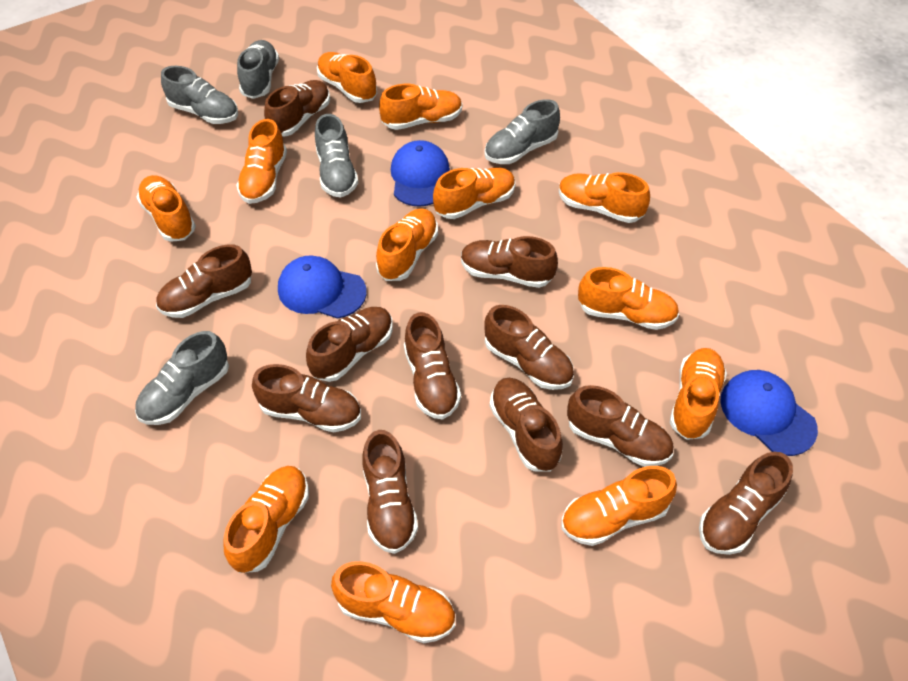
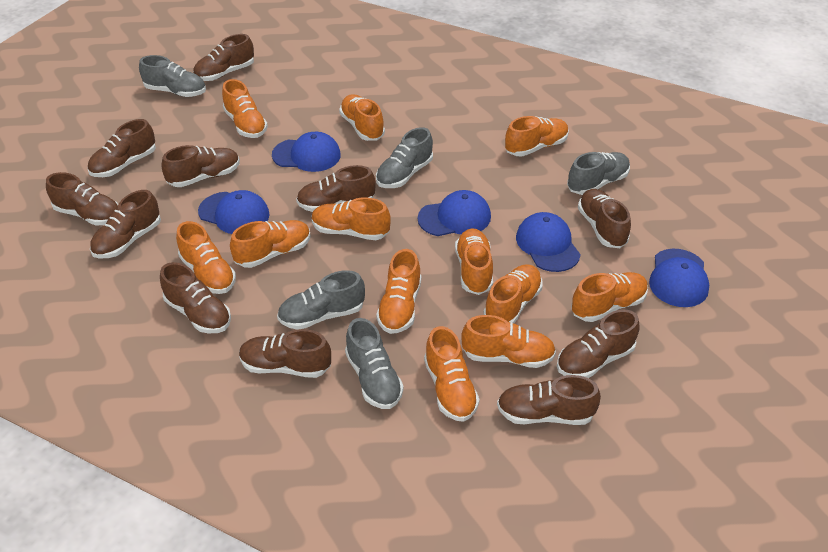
blue cap: 3 -> 5

